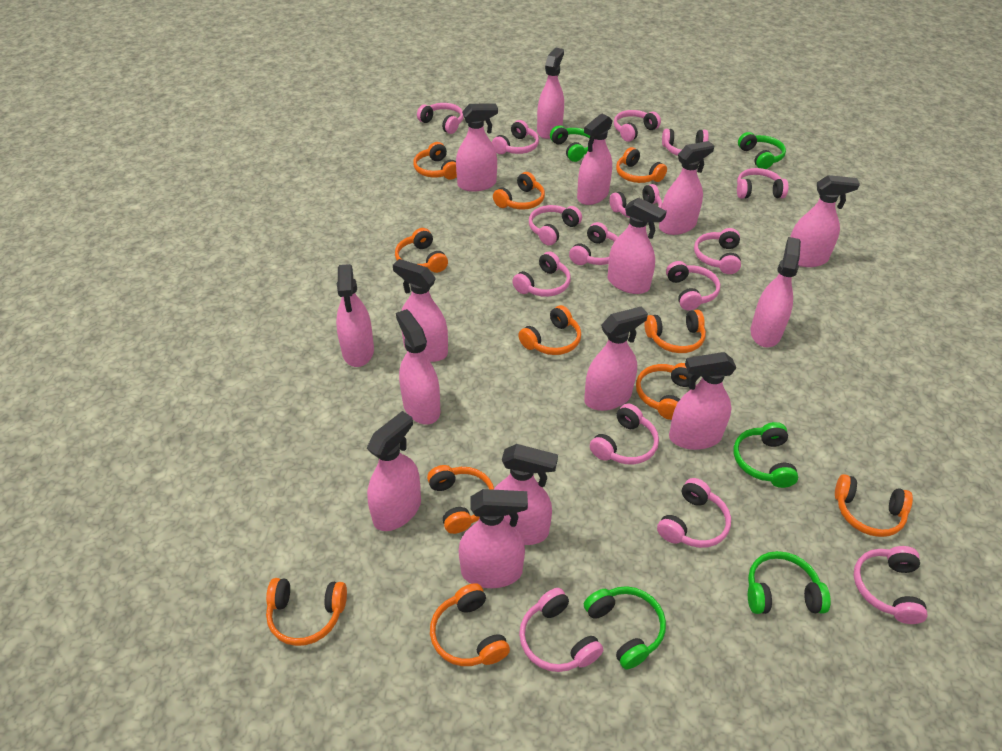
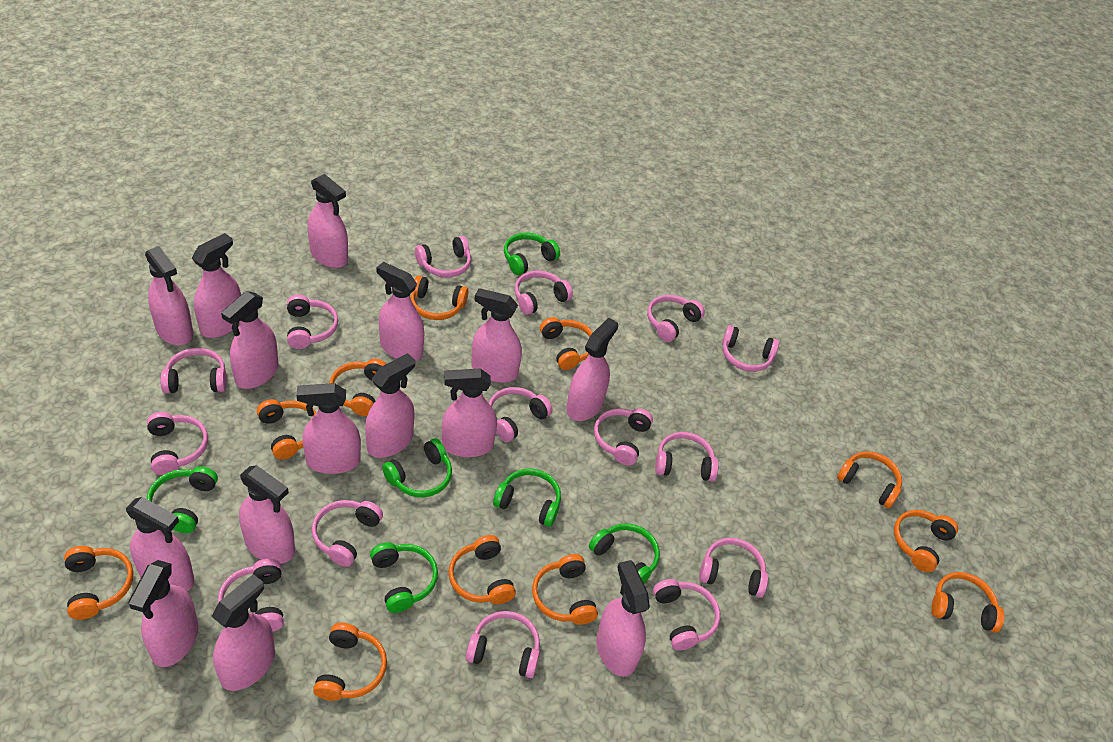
green headphones: 5 -> 6

